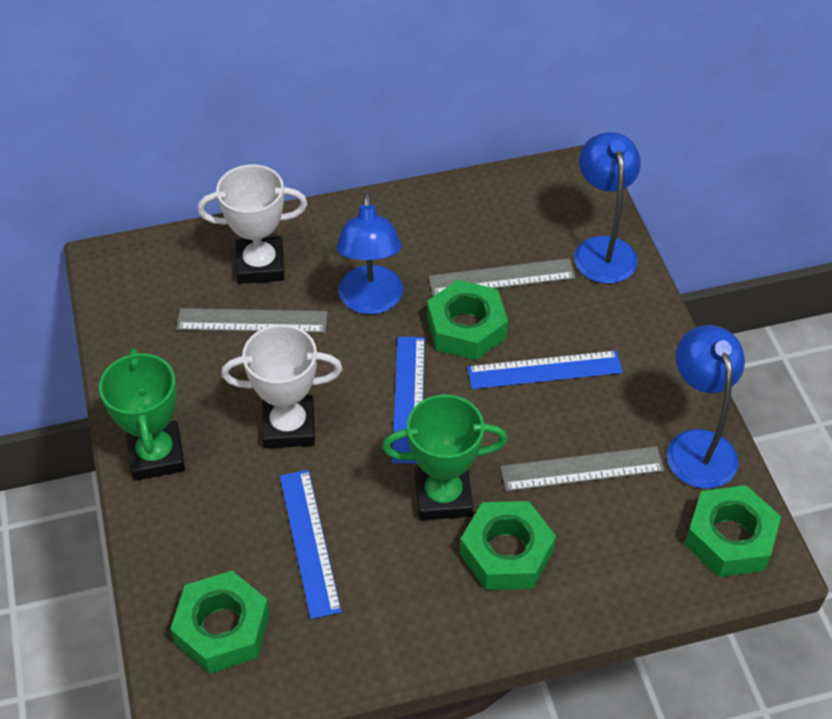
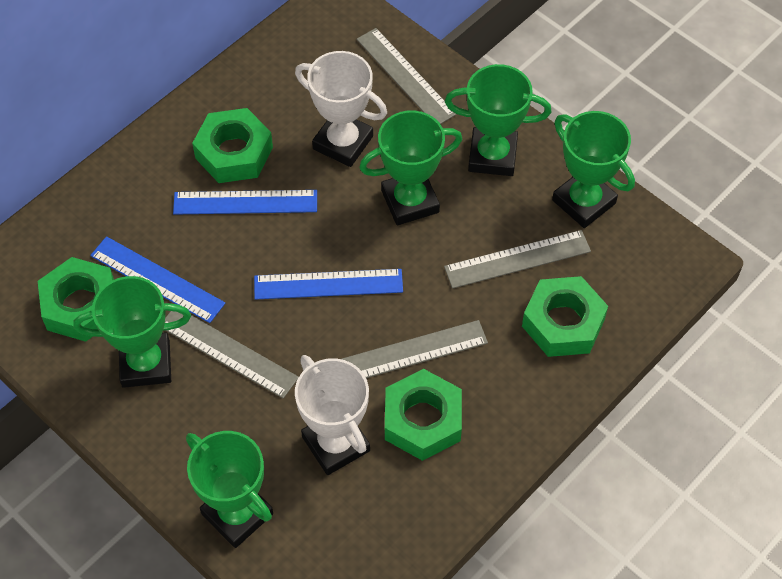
blue lamp: 3 -> 0
green trophy: 2 -> 5
grey ruler: 3 -> 4

